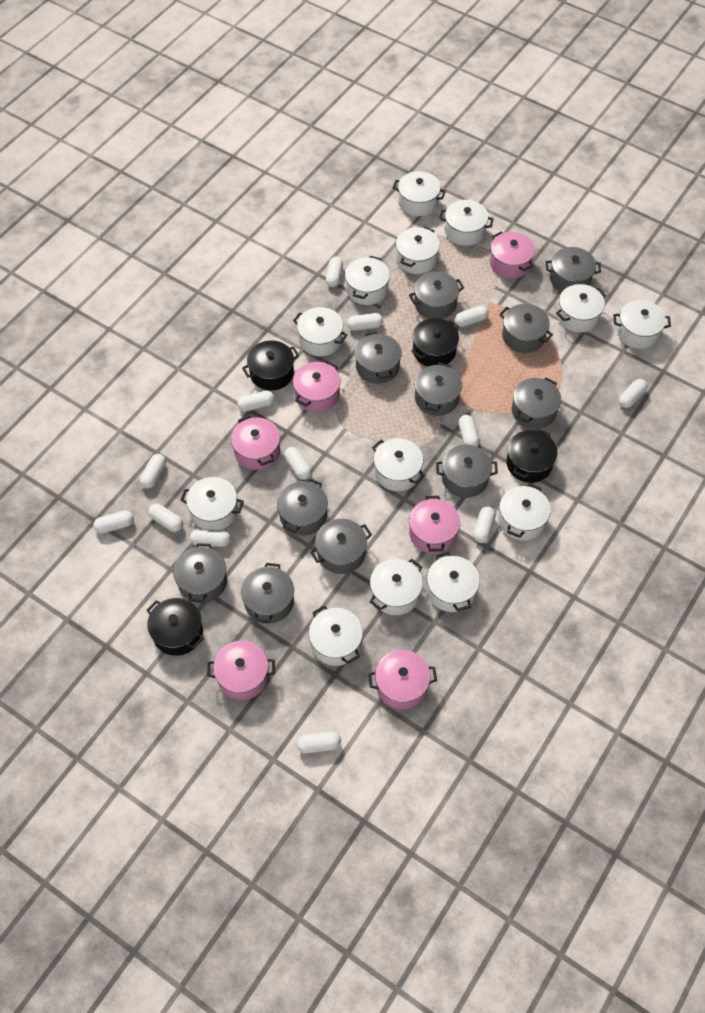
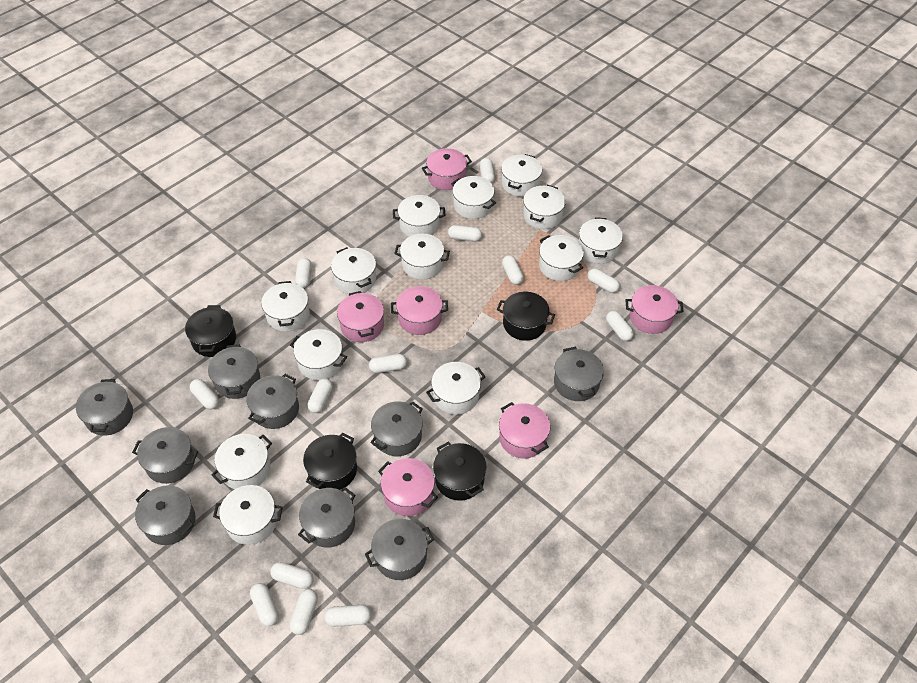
grey pot: 11 -> 9

